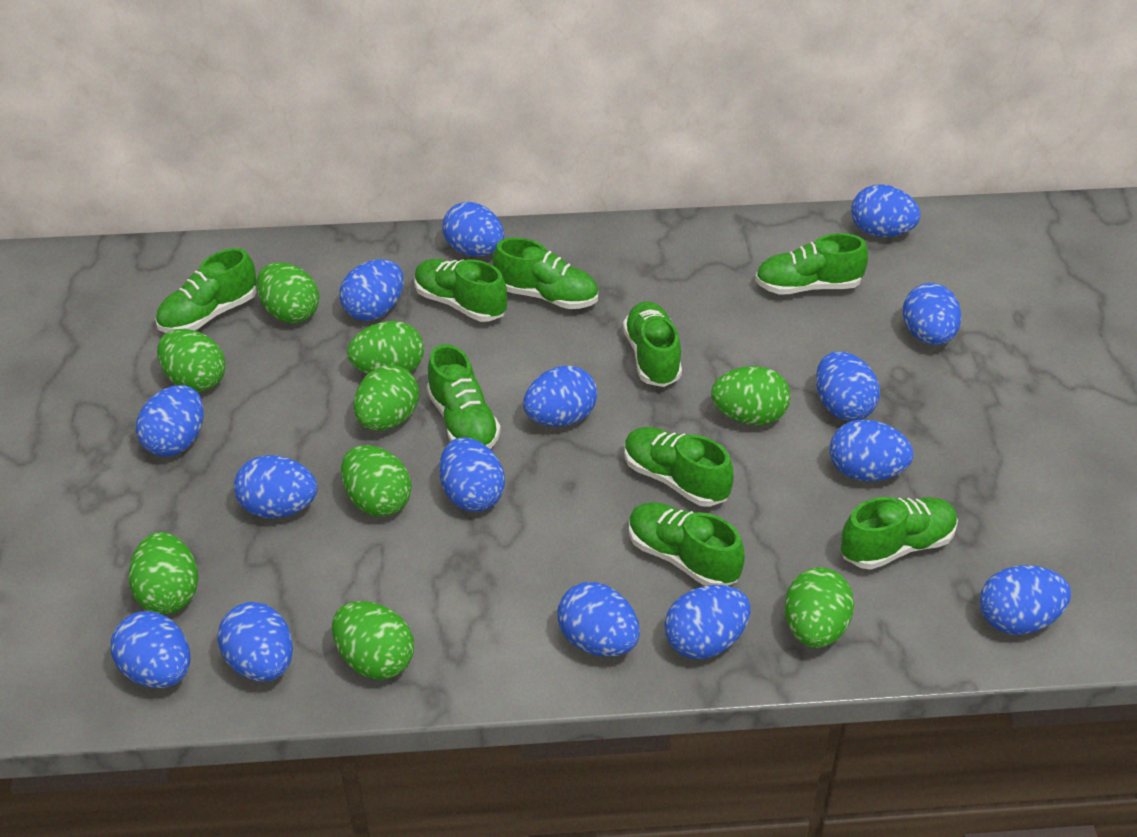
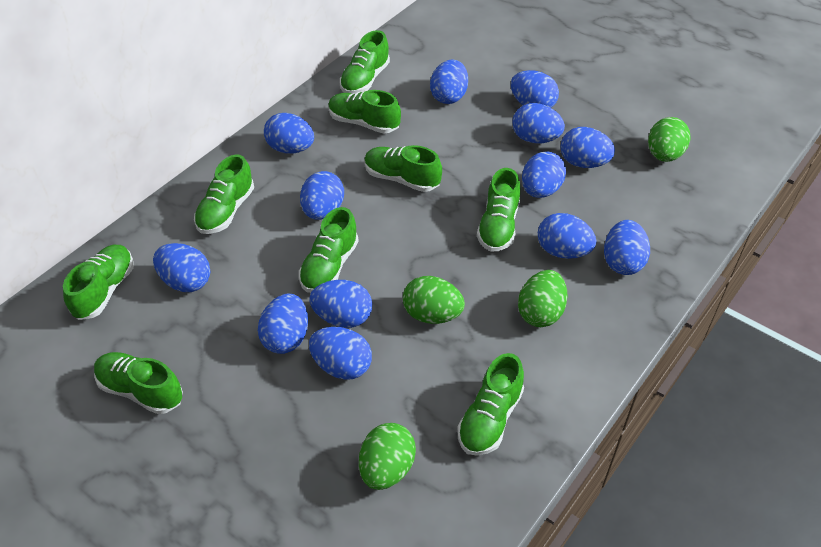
blue egg: 15 -> 13
green egg: 9 -> 4

